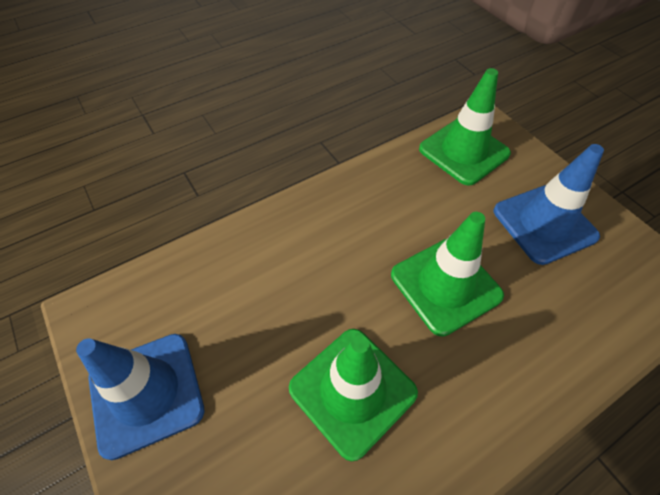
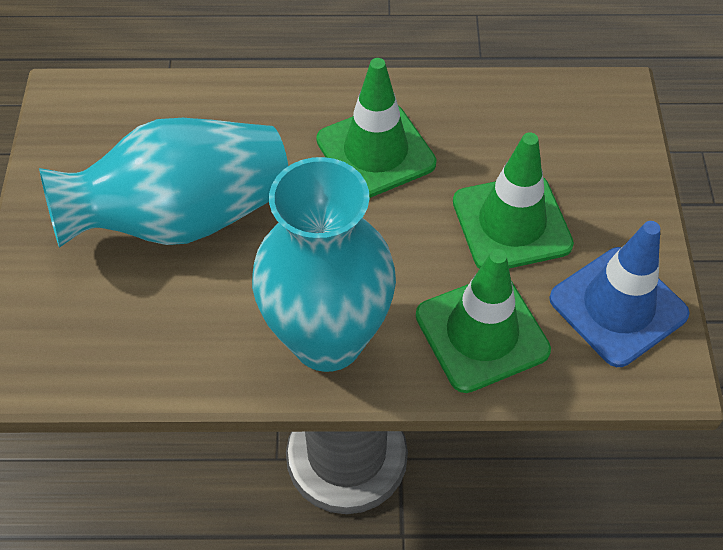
blue traffic cone: 2 -> 1
turquoise vase: 0 -> 2

